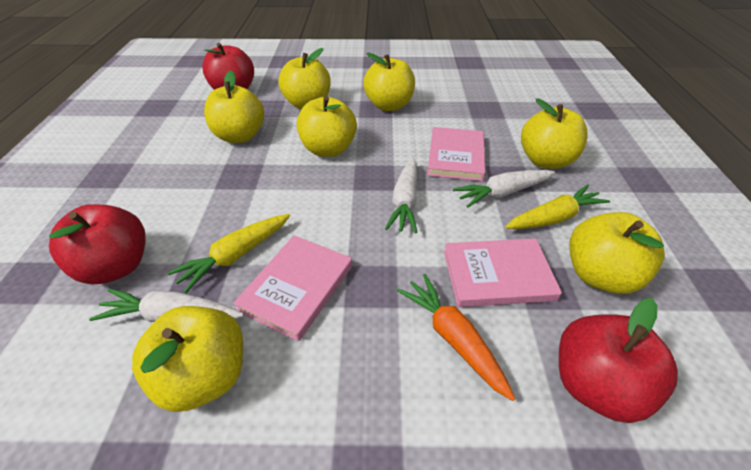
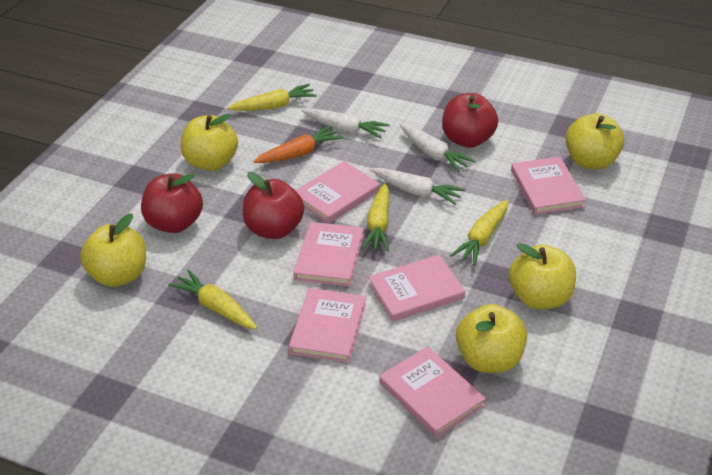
pink book: 3 -> 6
yellow apple: 7 -> 5
yellow carrot: 2 -> 4

